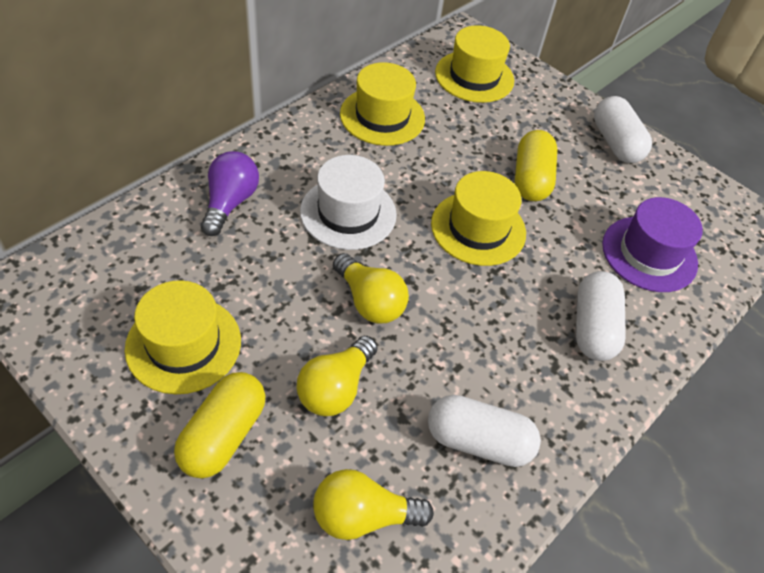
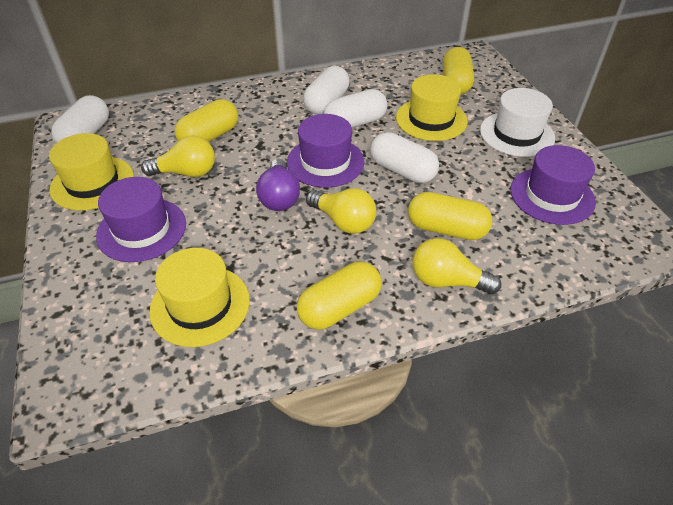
purple hat: 1 -> 3
white capsule: 3 -> 4
yellow capsule: 2 -> 4
yellow hat: 4 -> 3

